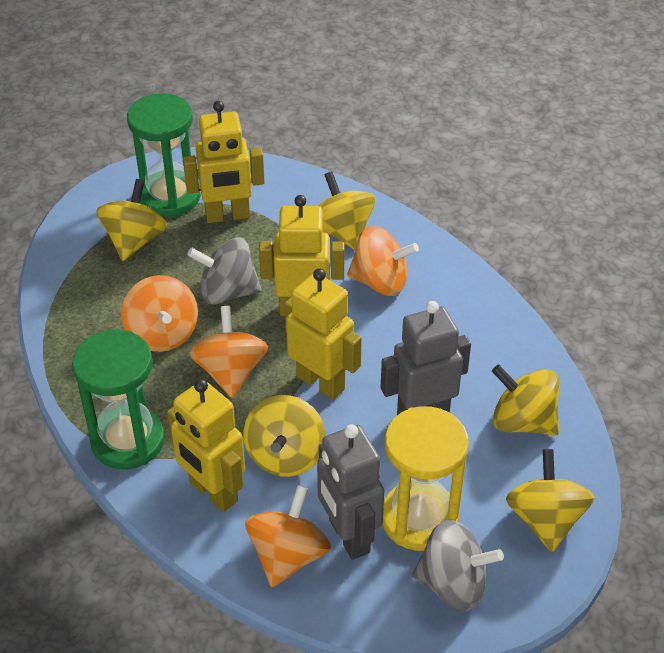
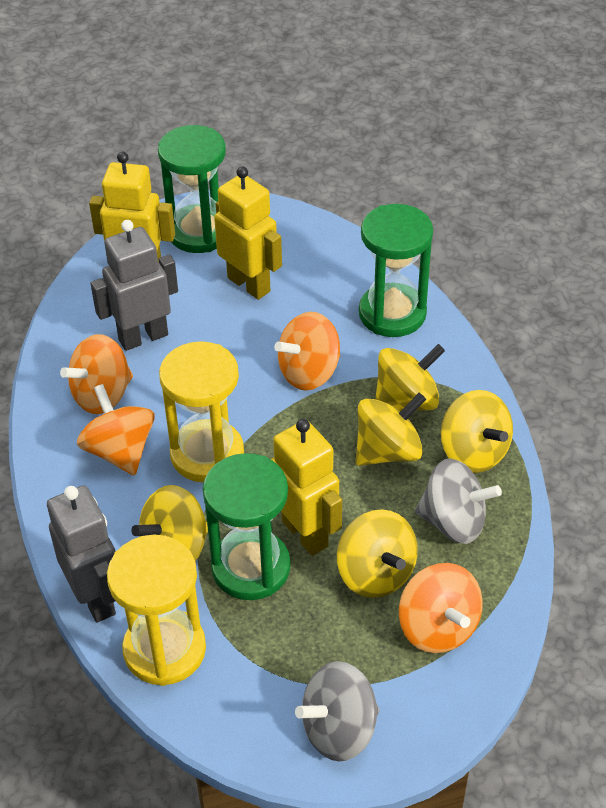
green hourglass: 2 -> 3
yellow hourglass: 1 -> 2
yellow robot: 4 -> 3

